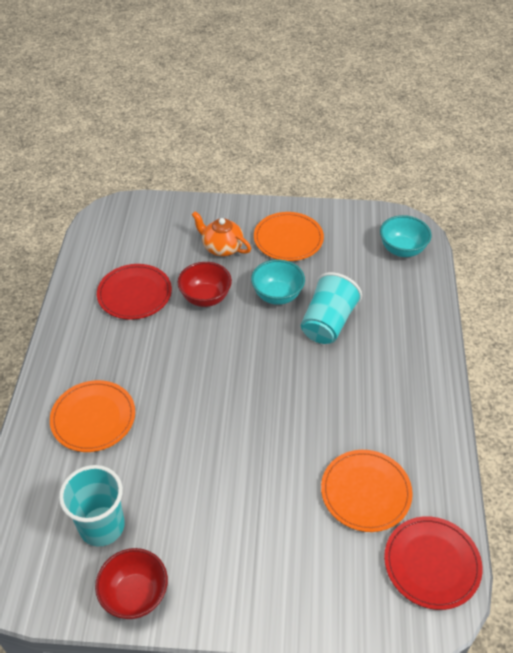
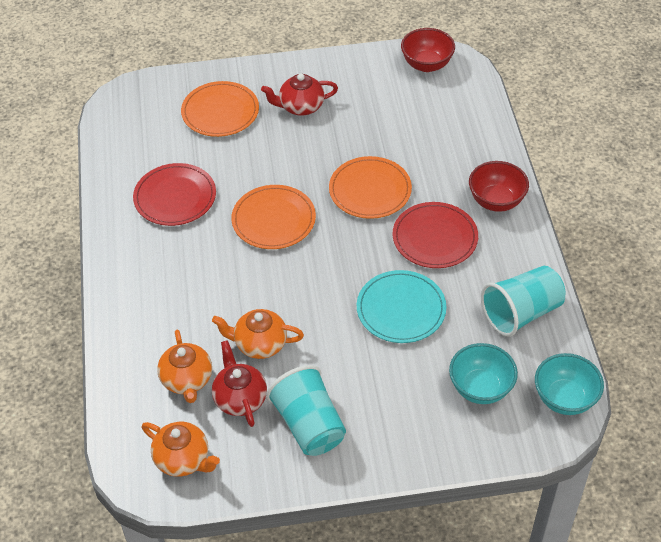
orange teapot: 1 -> 3
red teapot: 0 -> 2
turquoise plate: 0 -> 1

